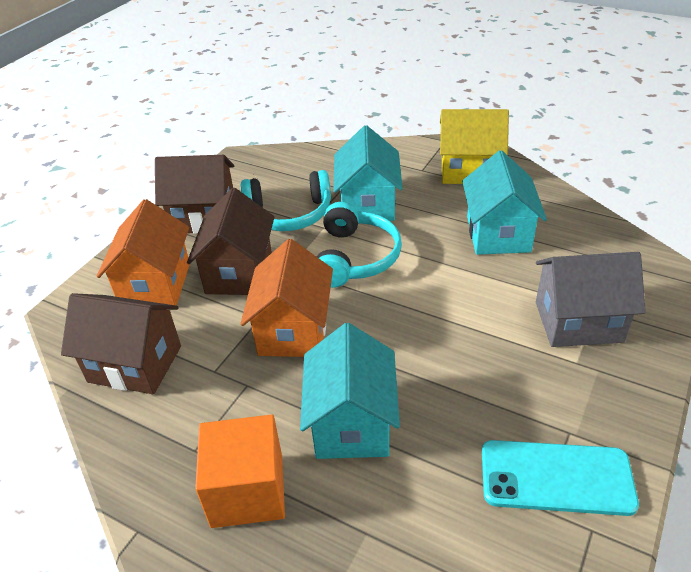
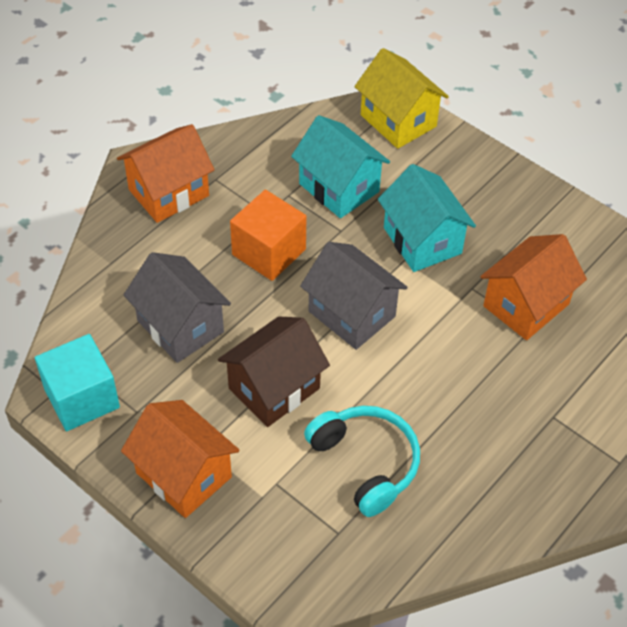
brown house: 3 -> 1
grey house: 1 -> 2
orange house: 2 -> 3
turquoise cube: 0 -> 1
turquoise headphones: 2 -> 1
turquoise house: 3 -> 2
turquoise phone: 1 -> 0

